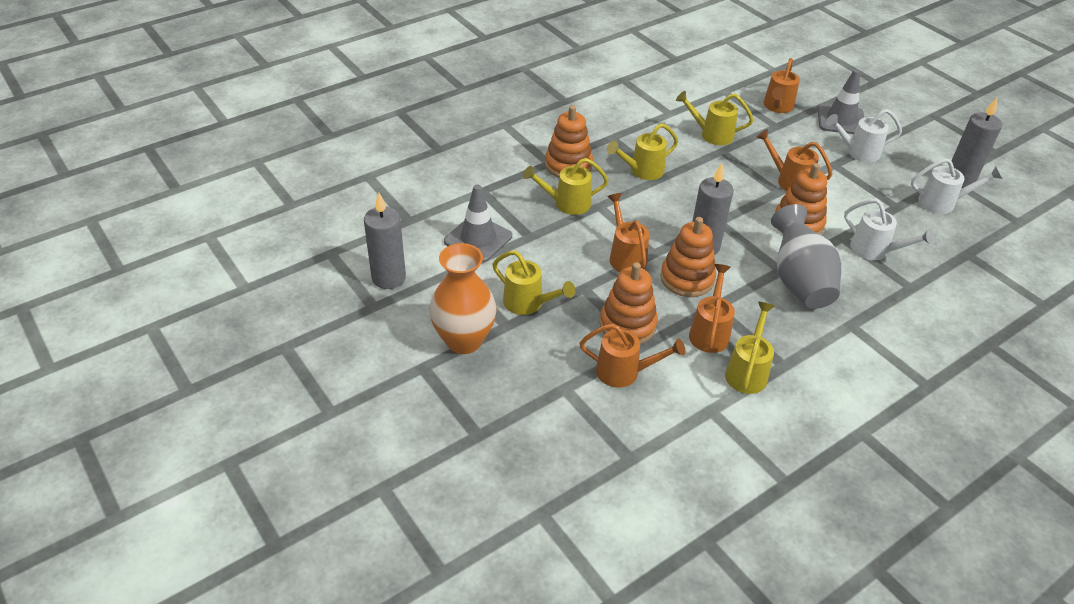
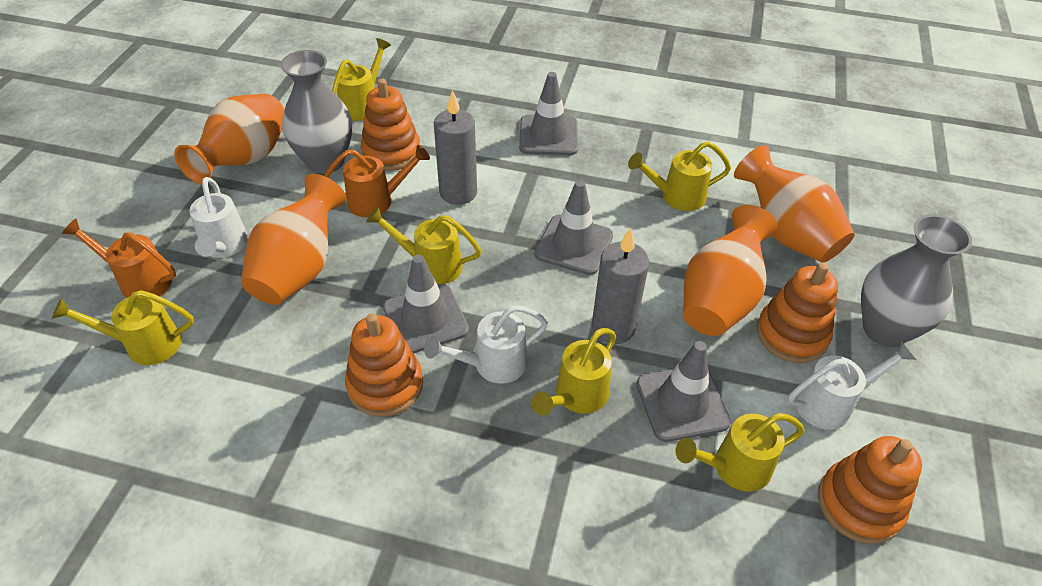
grey candle: 3 -> 2
grey traffic cone: 2 -> 4
grey vase: 1 -> 2
orange vase: 1 -> 4
orange watering can: 5 -> 2
yellow watering can: 5 -> 6

